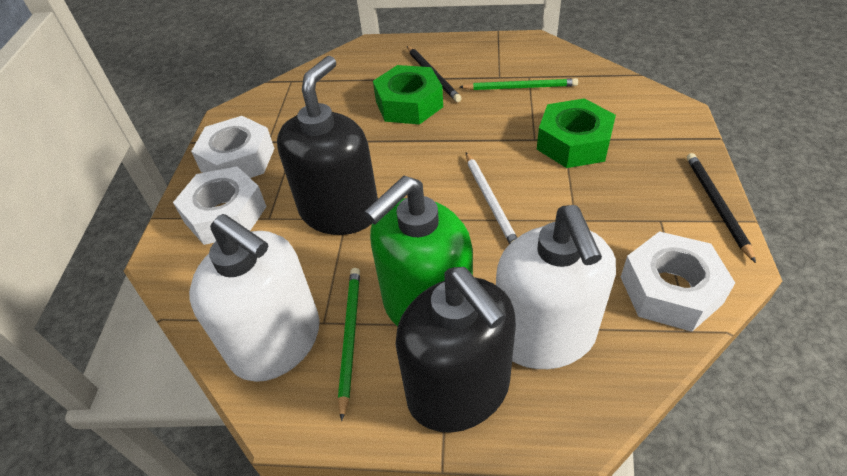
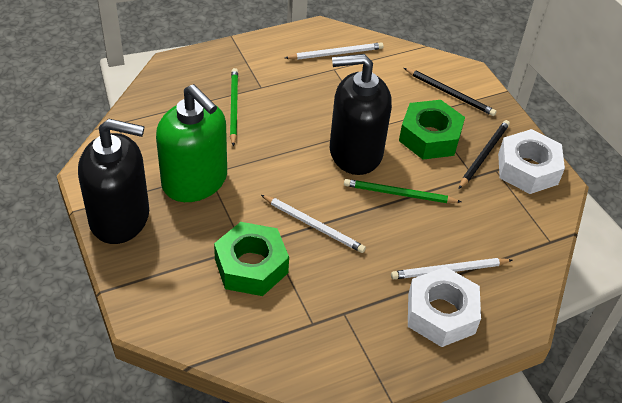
white nut: 3 -> 2
white pencil: 1 -> 3
white soap dispenser: 2 -> 0

